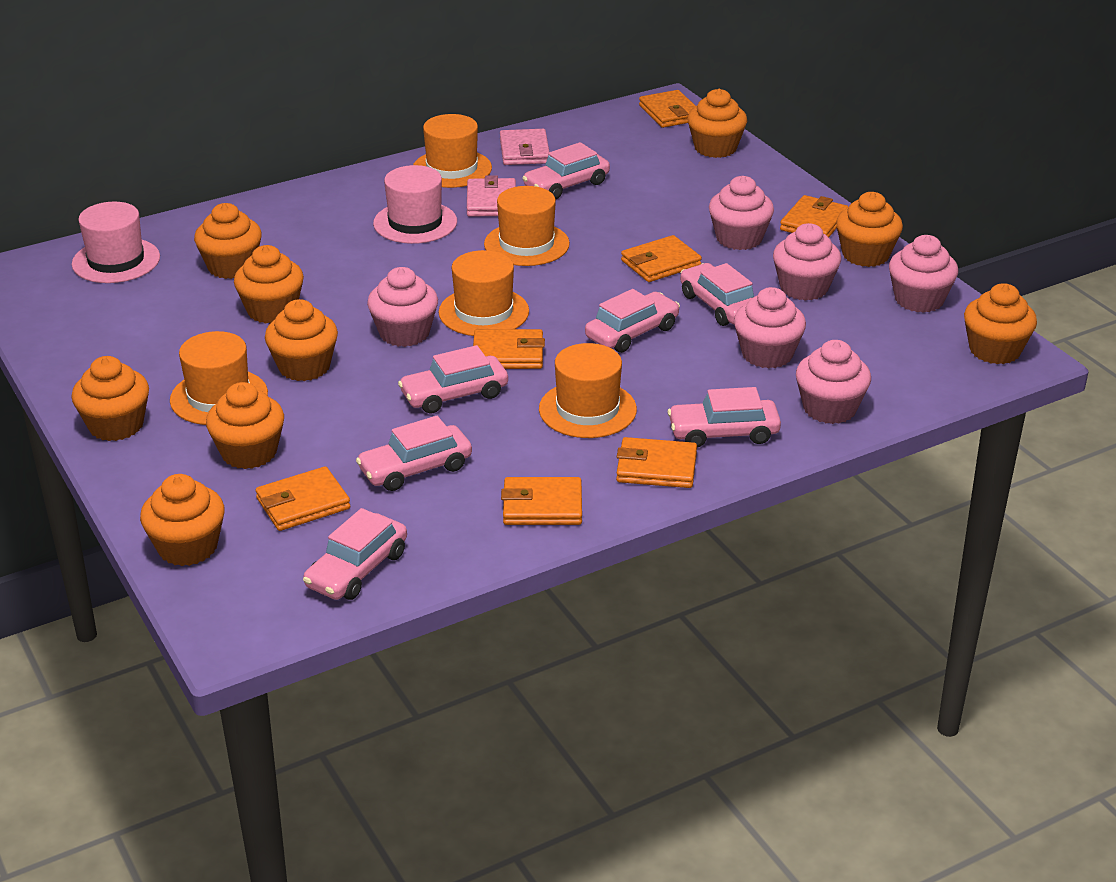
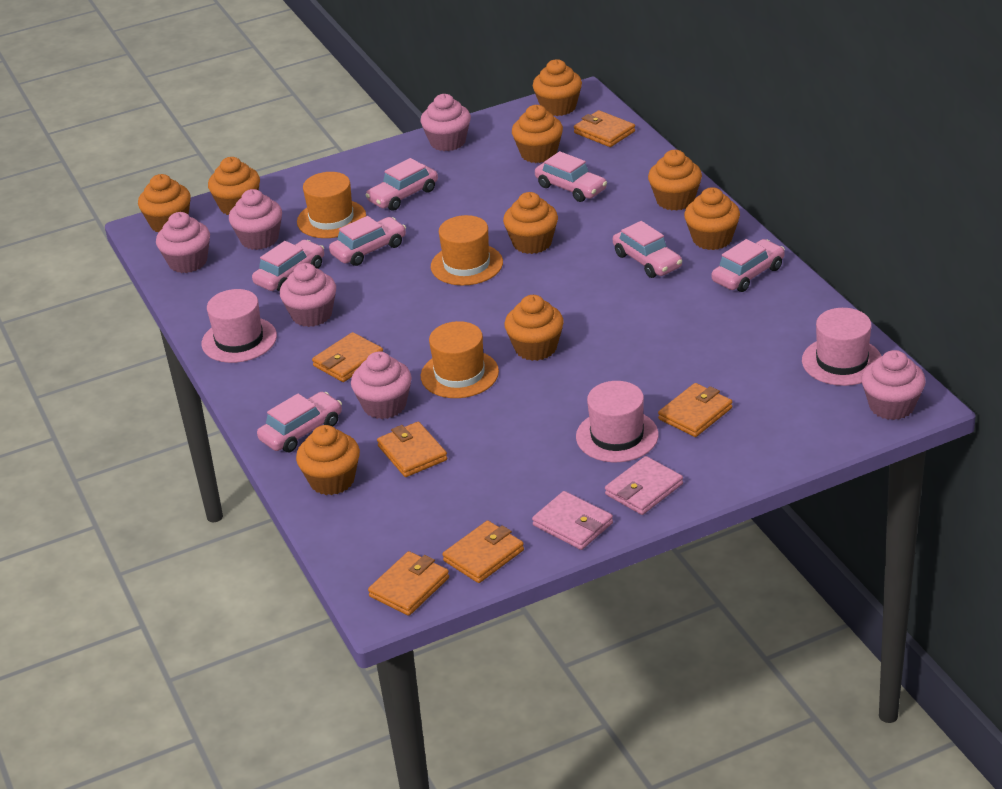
orange hat: 5 -> 3
orange wallet: 7 -> 6
pink hat: 2 -> 3

